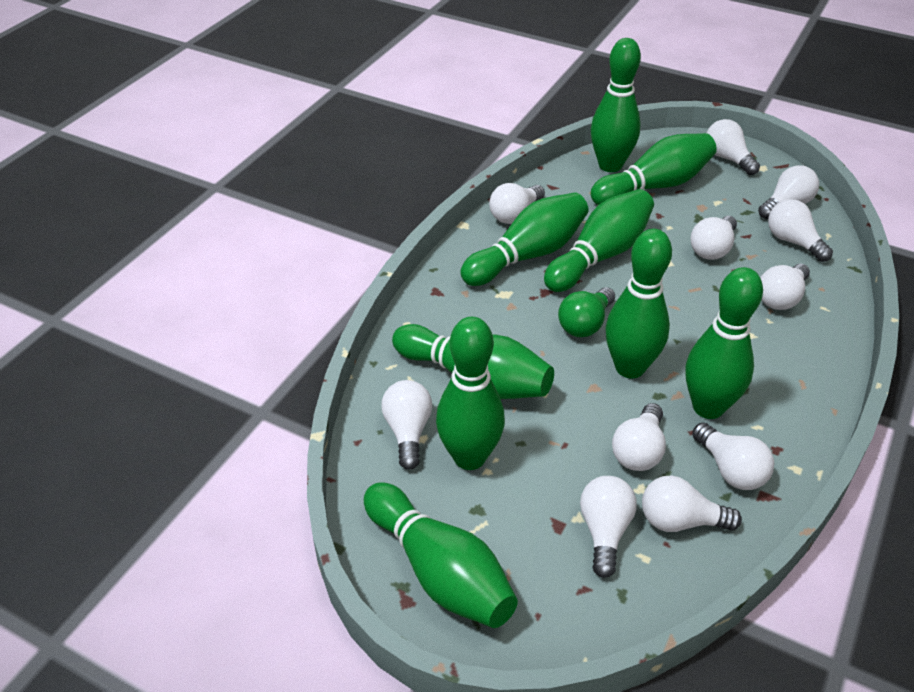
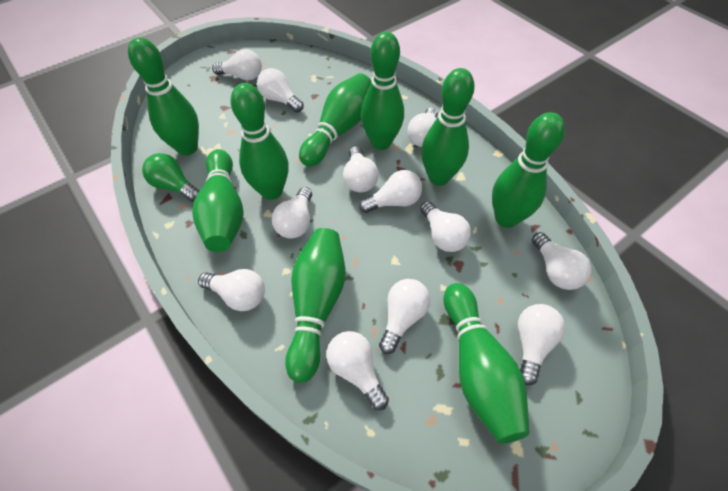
white light bulb: 11 -> 12

